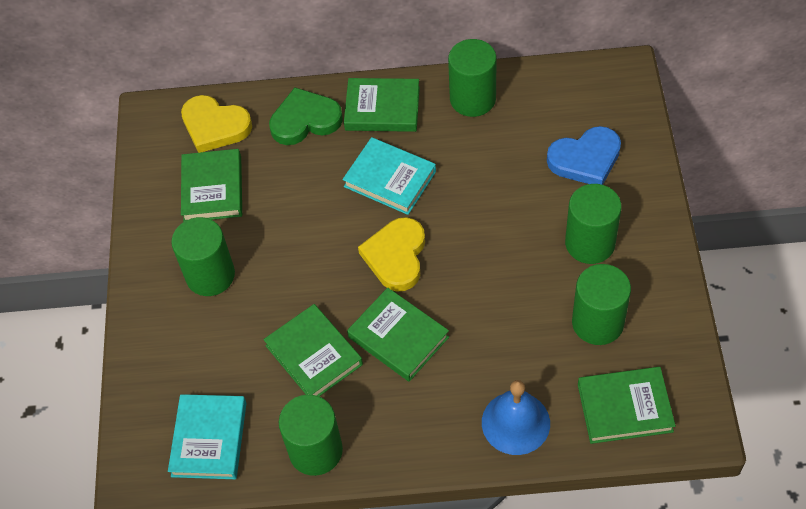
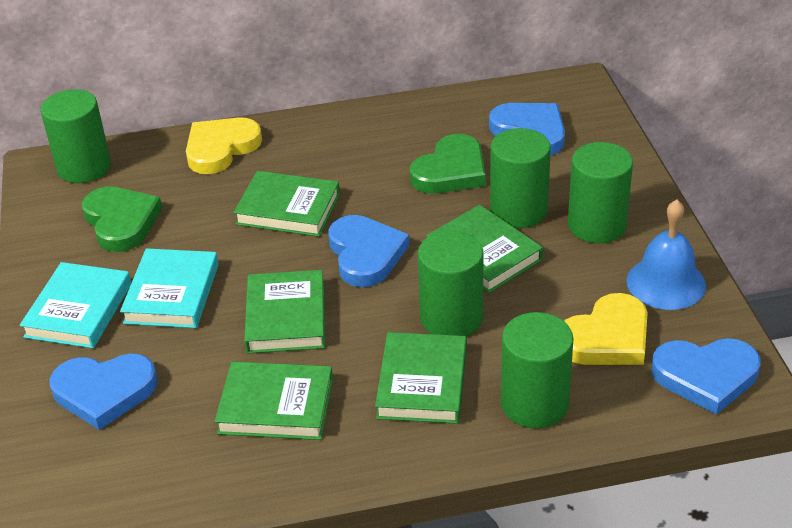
blue heart: 1 -> 4
green heart: 1 -> 2

